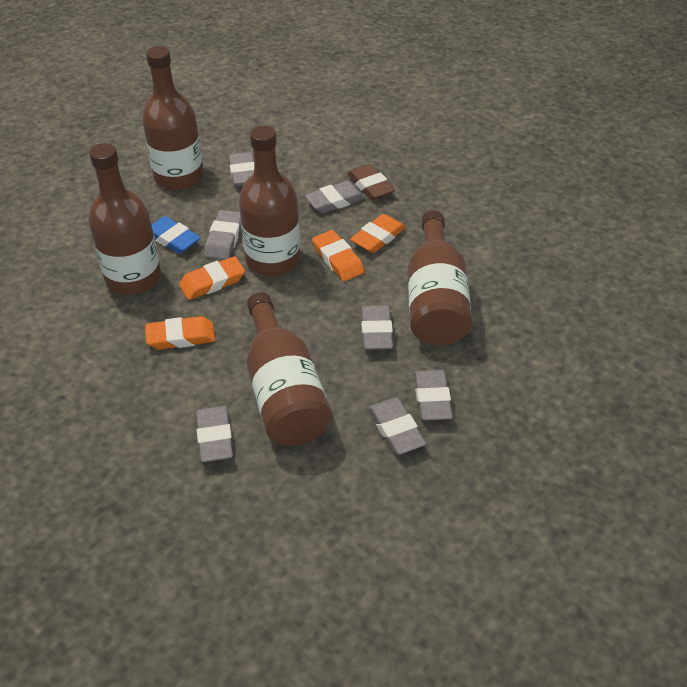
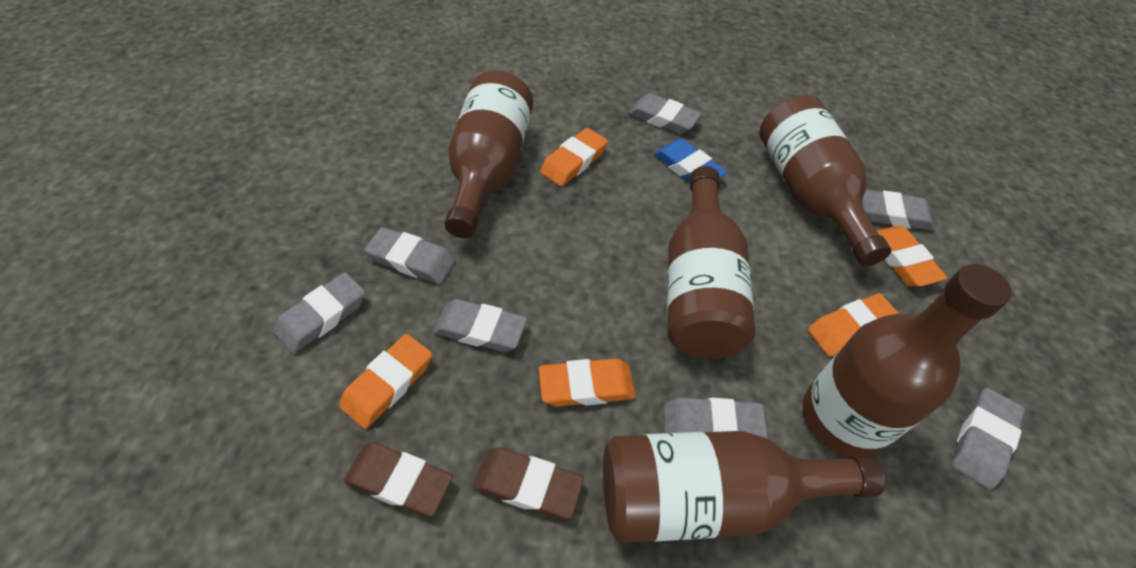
brown eraser: 1 -> 2
orange eraser: 4 -> 5

